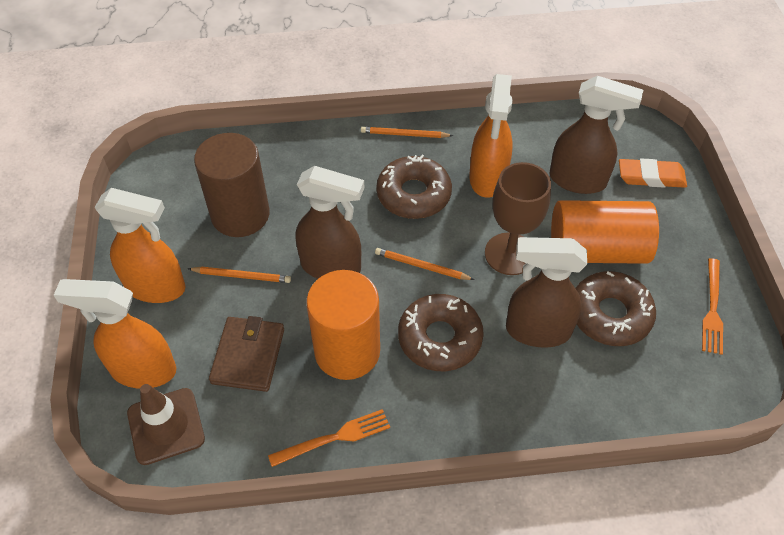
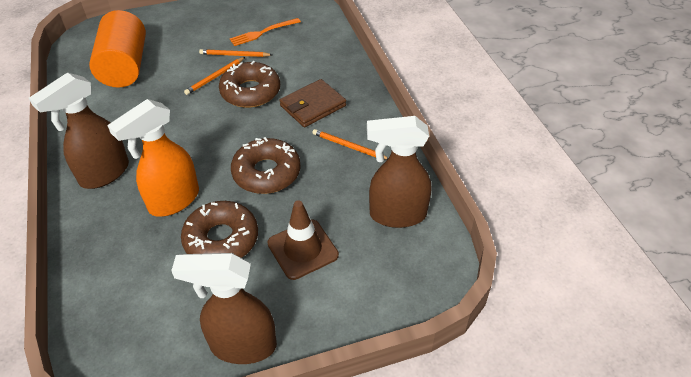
brown cylinder: 1 -> 0
brown goblet: 1 -> 0
orange cylinder: 2 -> 1
orange eraser: 1 -> 0
orange fork: 2 -> 1
orange spray bottle: 3 -> 1

